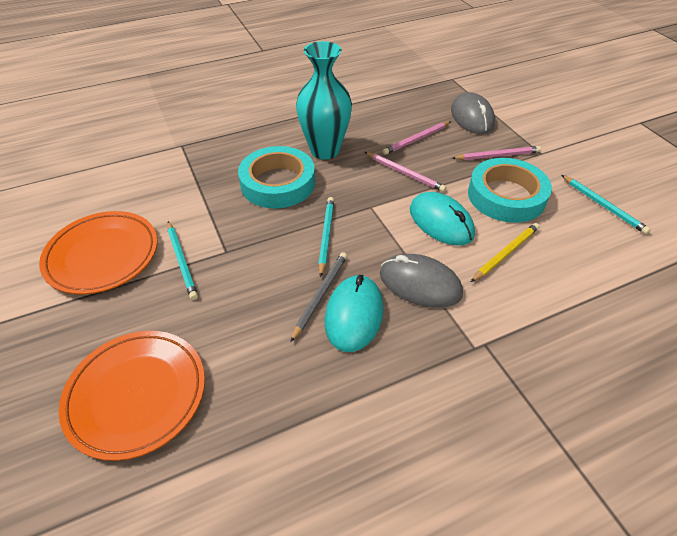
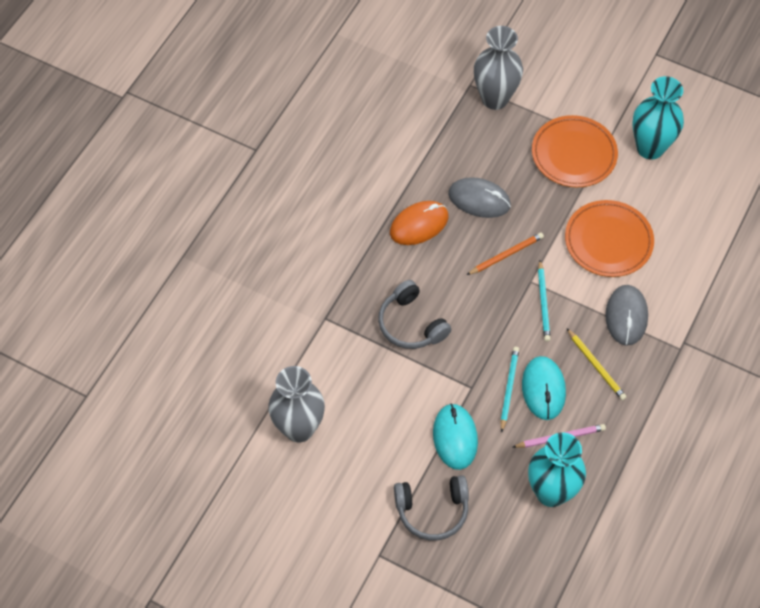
grey headphones: 0 -> 2
grey pencil: 1 -> 0
grey vase: 0 -> 2
orange mouse: 0 -> 1
orange pencil: 0 -> 1
pink pencil: 3 -> 1
turquoise pencil: 3 -> 2
turquoise tape: 2 -> 0
turquoise vase: 1 -> 2

